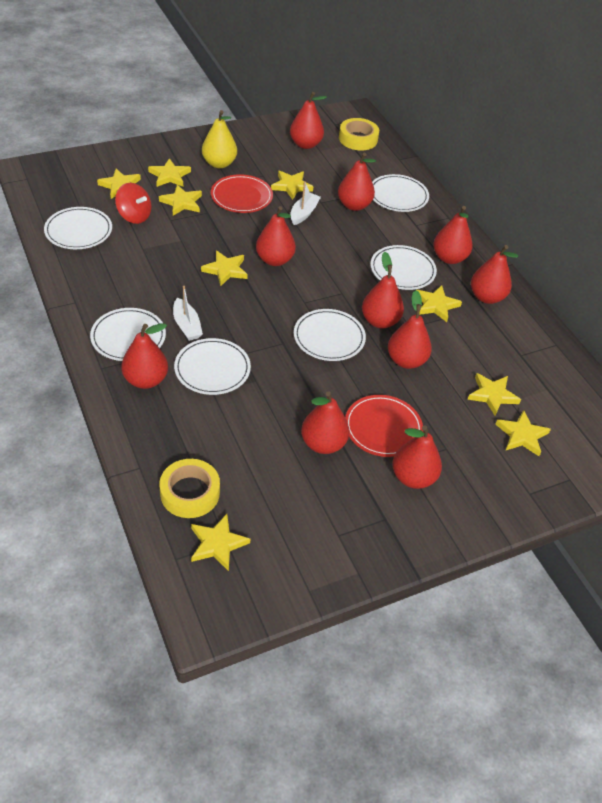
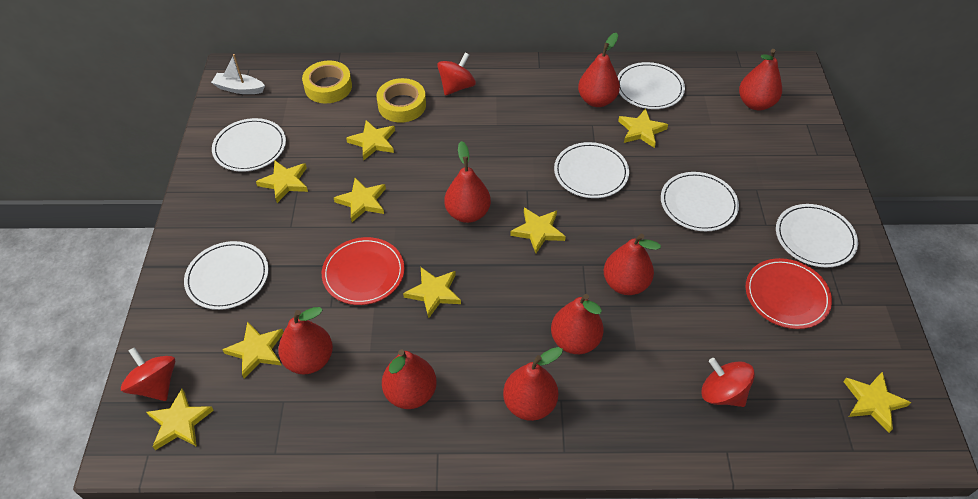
red pear: 10 -> 8
red spinning top: 1 -> 3
white boat: 2 -> 1
yellow pear: 1 -> 0

